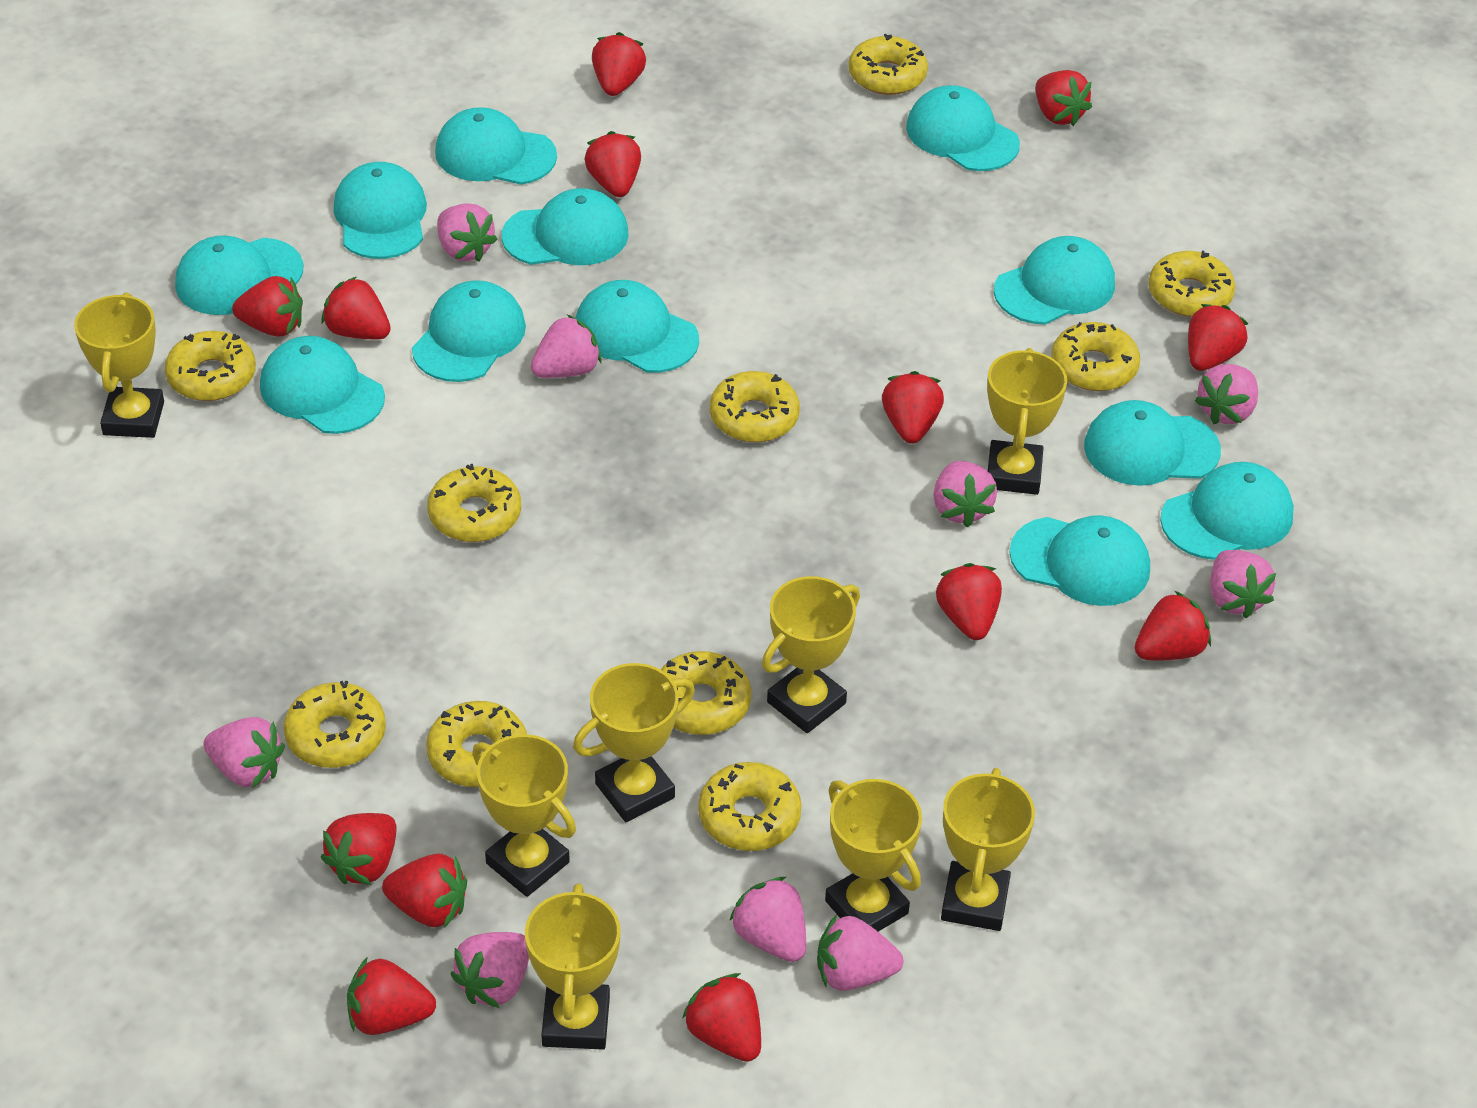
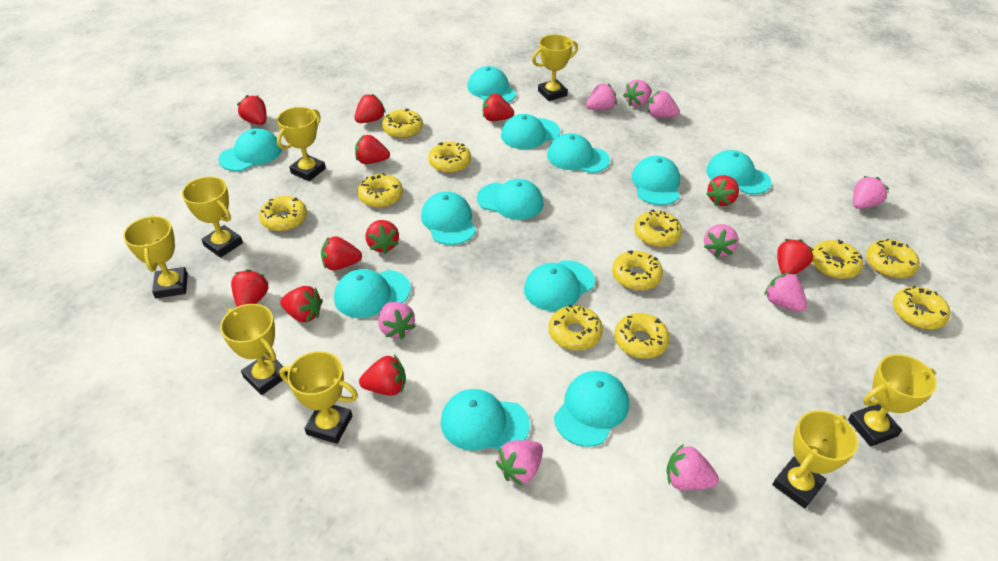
red strawberry: 13 -> 11
yellow donut: 10 -> 11

